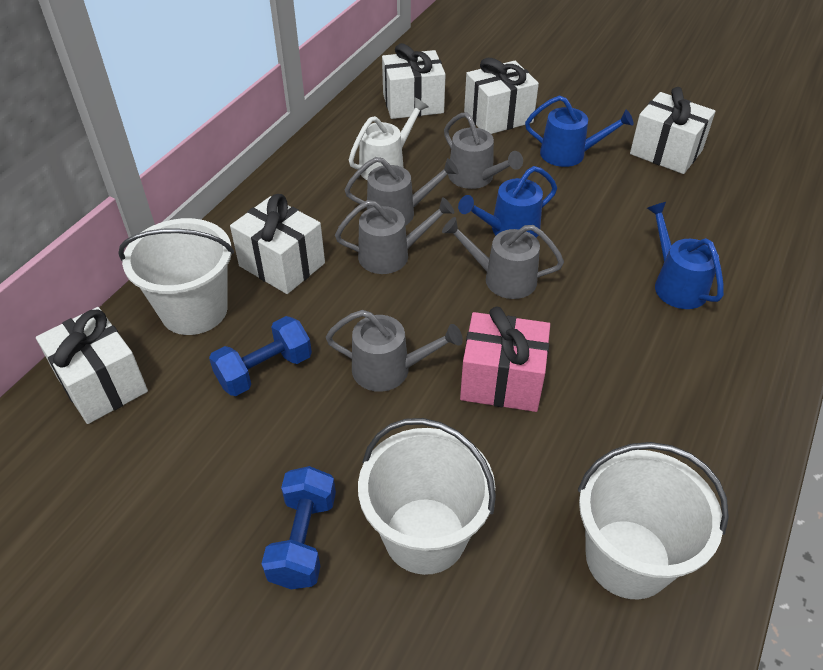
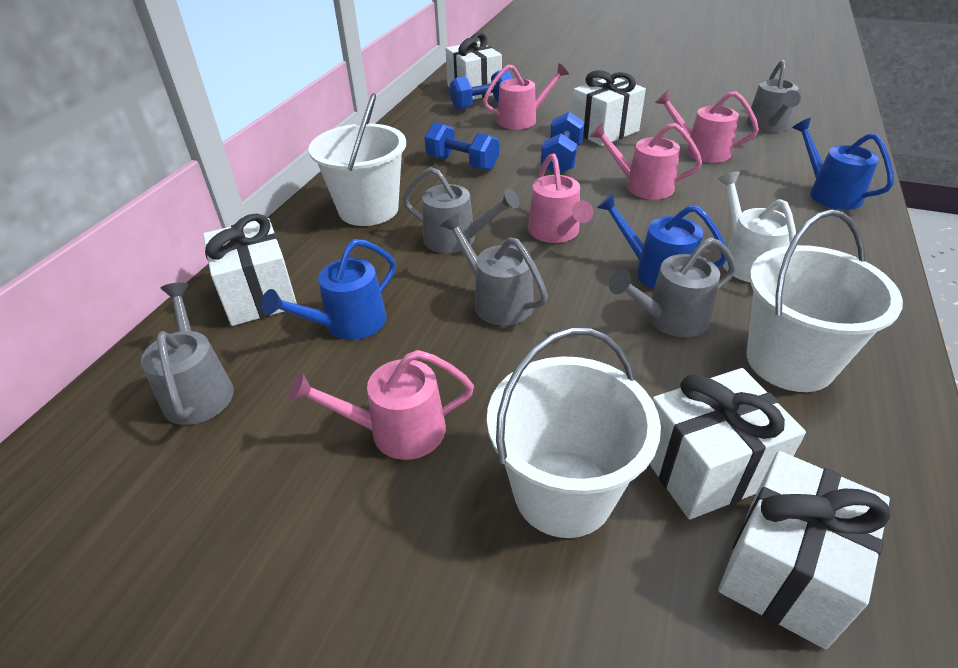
blue dumbbell: 2 -> 3
pink gift: 1 -> 0
pink watering can: 0 -> 5

